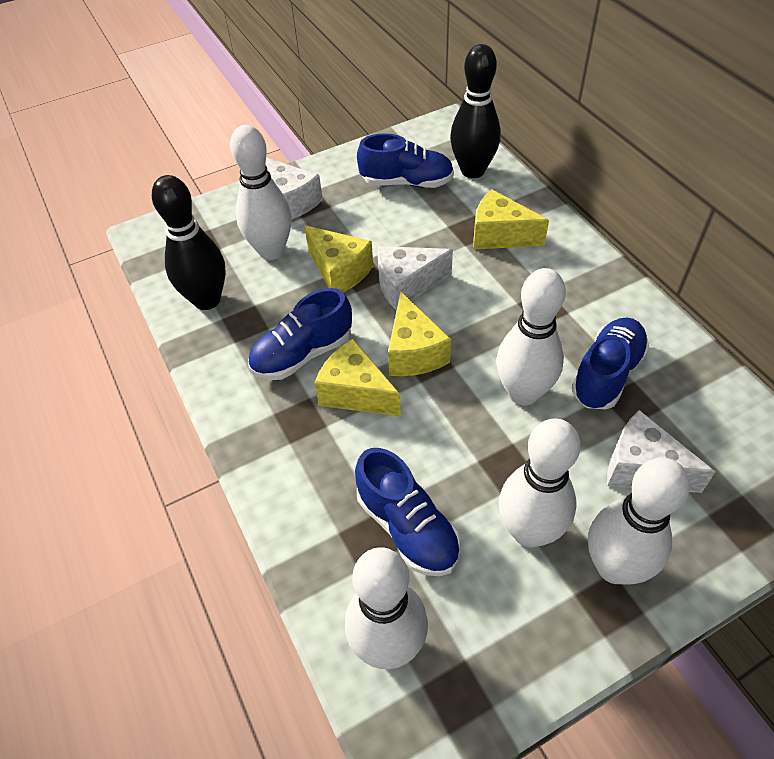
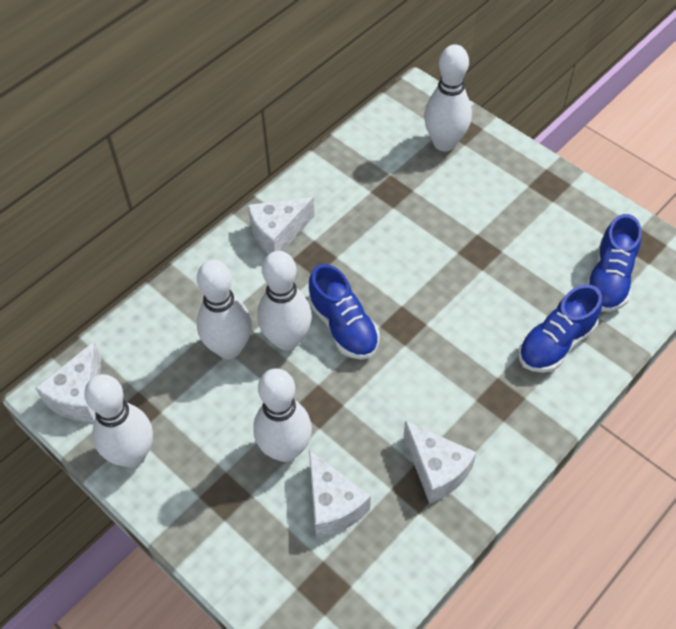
black bowling pin: 2 -> 0
blue shoe: 4 -> 3
white cheese: 3 -> 4
yellow cheese: 4 -> 0

